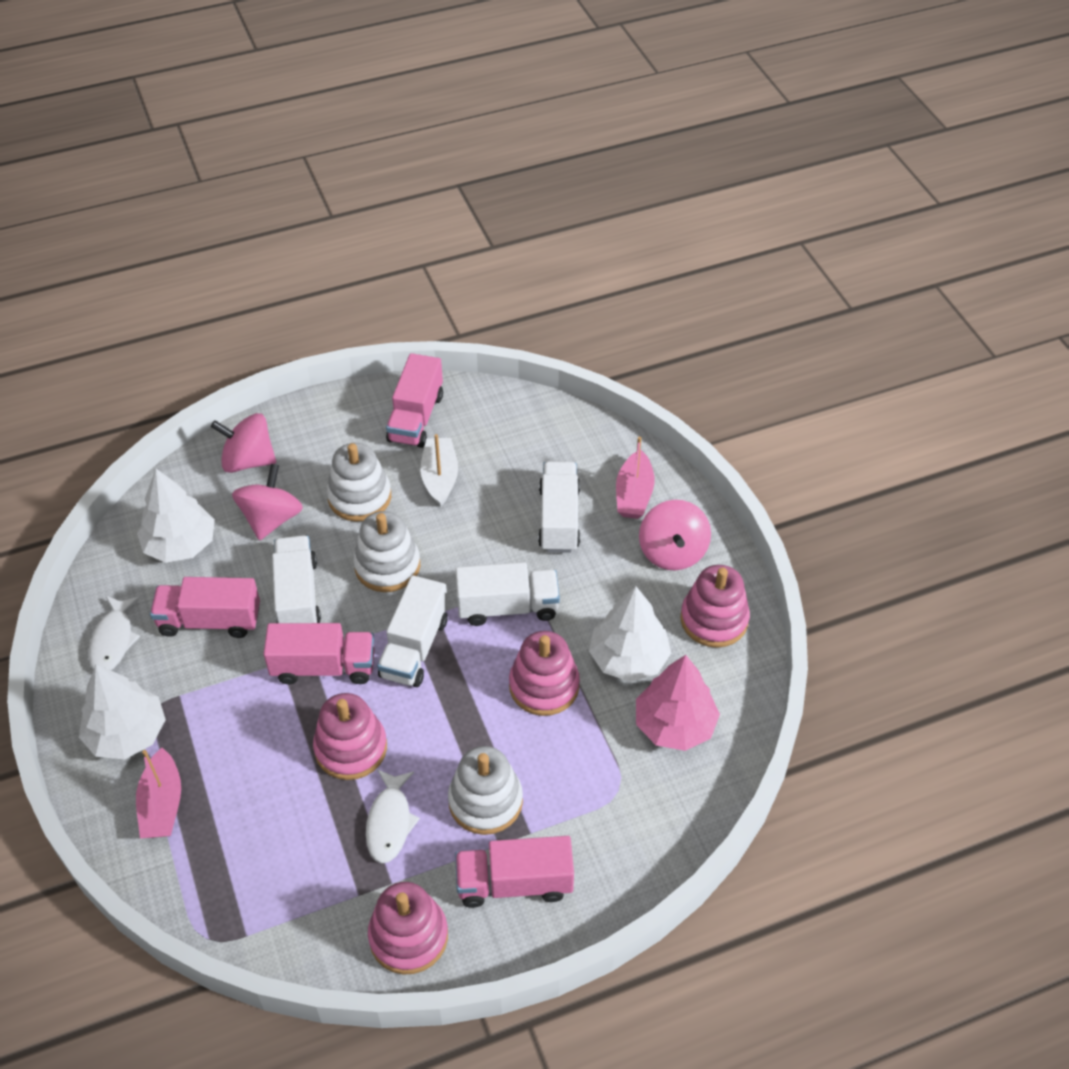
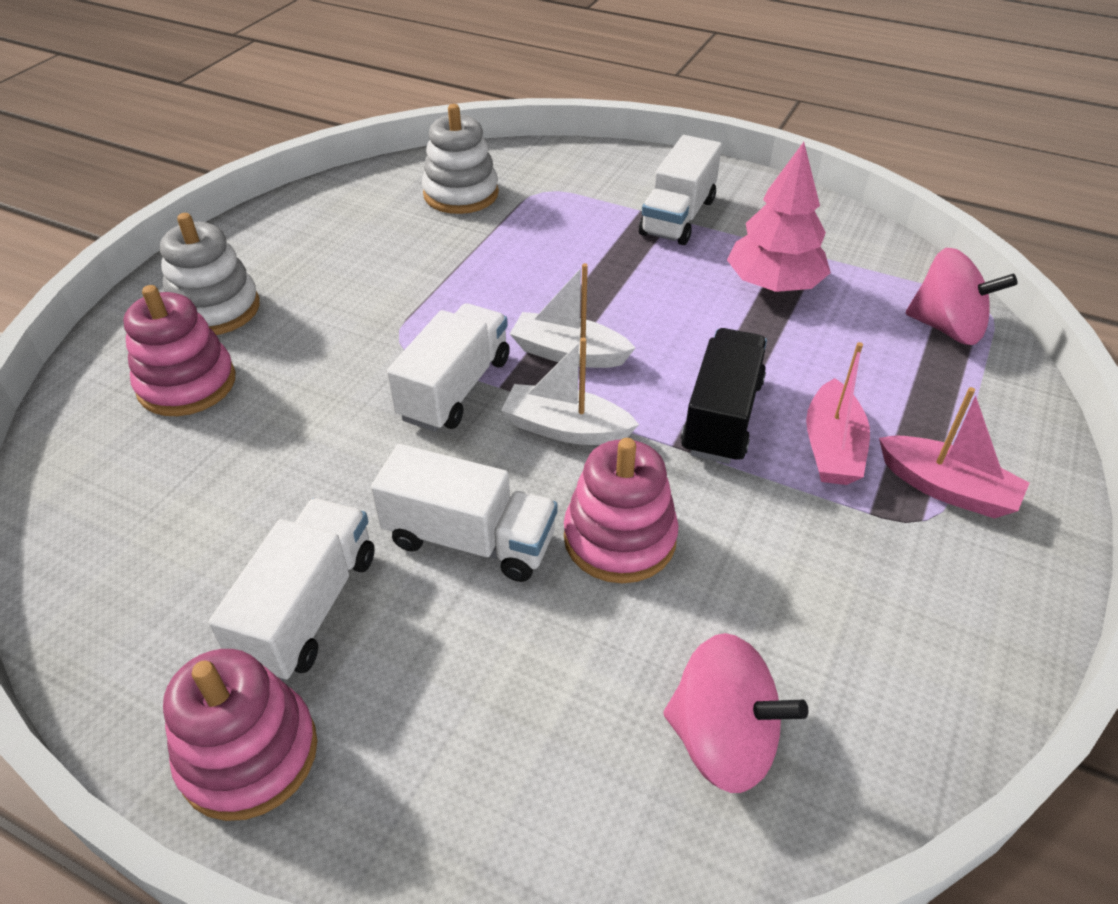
black truck: 0 -> 1
pink spinning top: 3 -> 2
pink stacking toy: 4 -> 3
pink truck: 4 -> 0
white boat: 1 -> 2
white fish: 2 -> 0
white stacking toy: 3 -> 2
white tree: 3 -> 0

